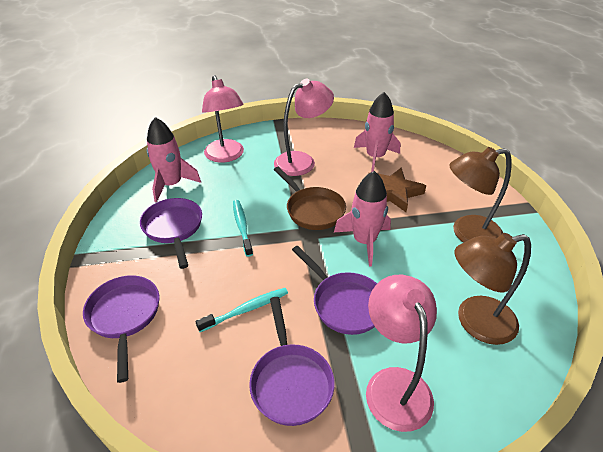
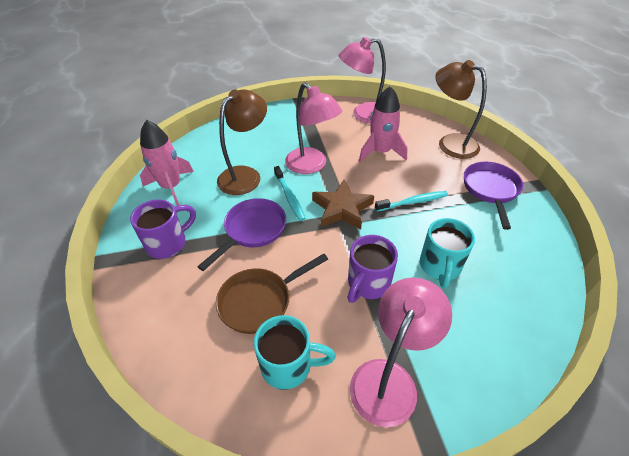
pink rocket: 3 -> 2
purple mug: 0 -> 2
purple pan: 4 -> 2
turquoise mug: 0 -> 2

